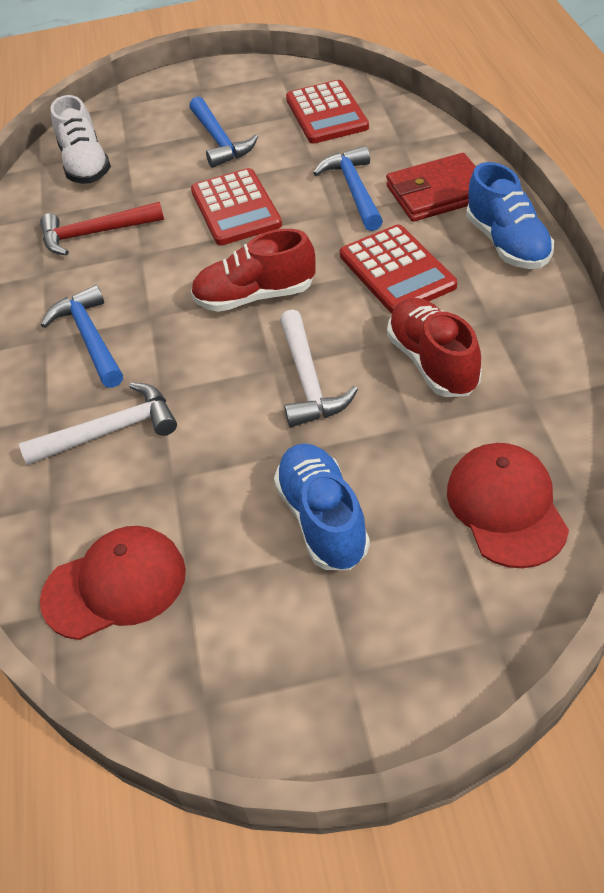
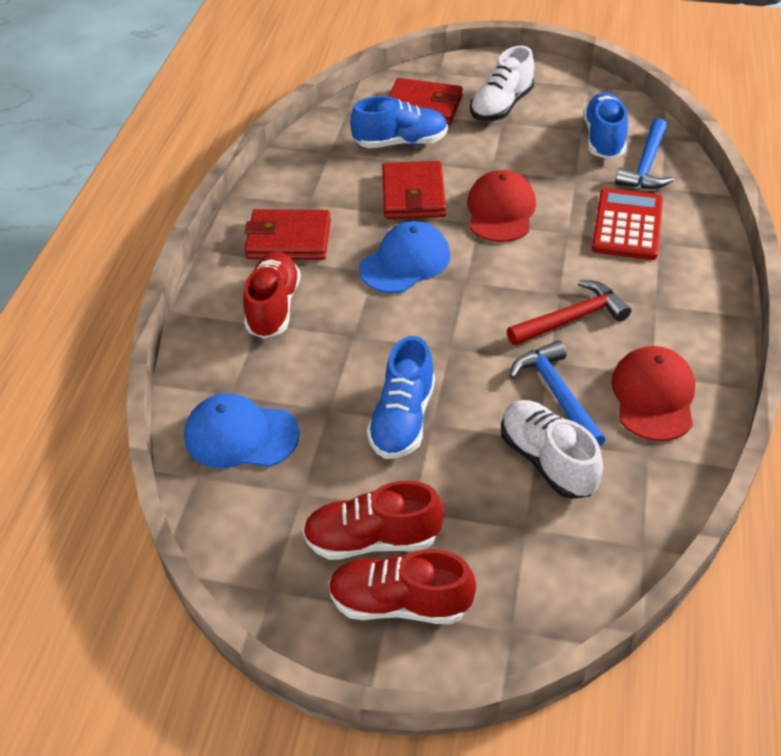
blue cap: 0 -> 2
blue hammer: 3 -> 2
blue shoe: 2 -> 3
red calculator: 3 -> 1
red shoe: 2 -> 3
red wallet: 1 -> 3
white hammer: 2 -> 0
white shoe: 1 -> 2

